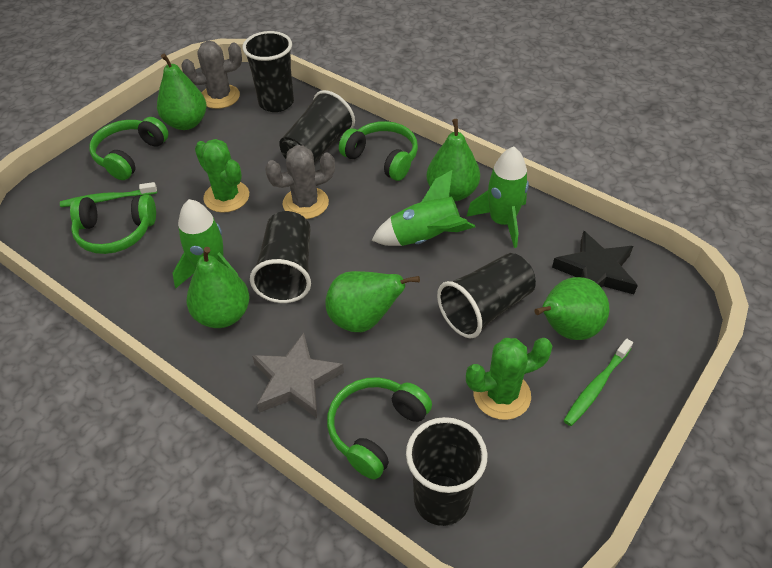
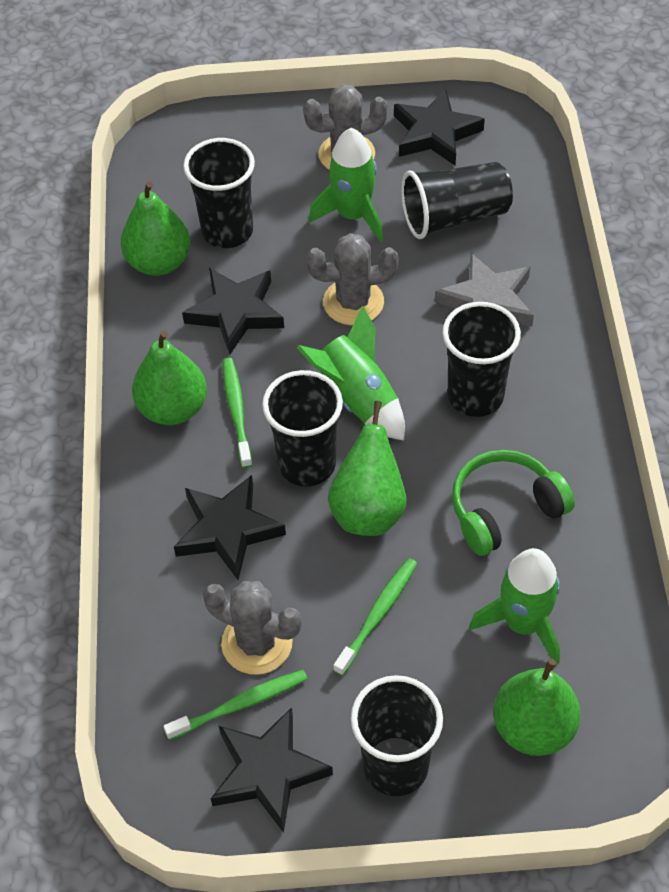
black star: 1 -> 4
green cactus: 2 -> 0
green headphones: 4 -> 1
green pear: 5 -> 4
green toothbrush: 2 -> 3
grey cactus: 2 -> 3

